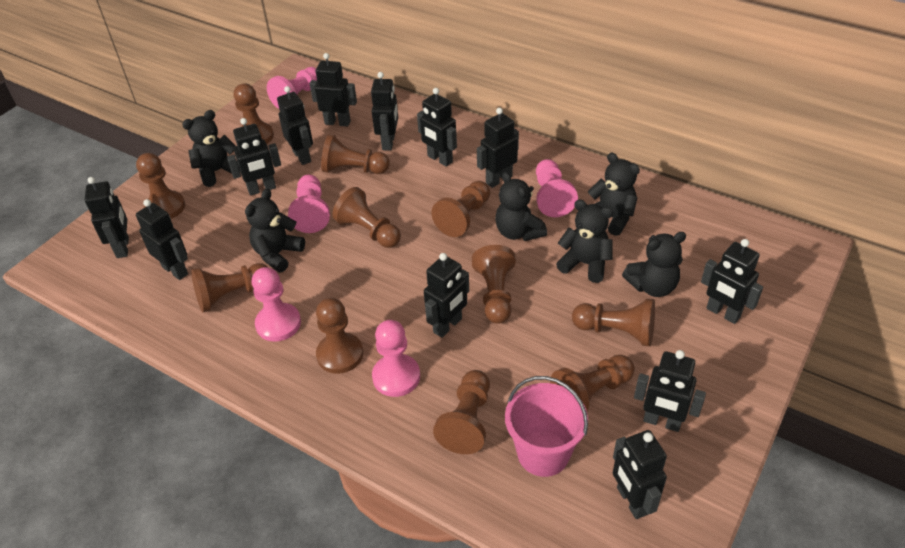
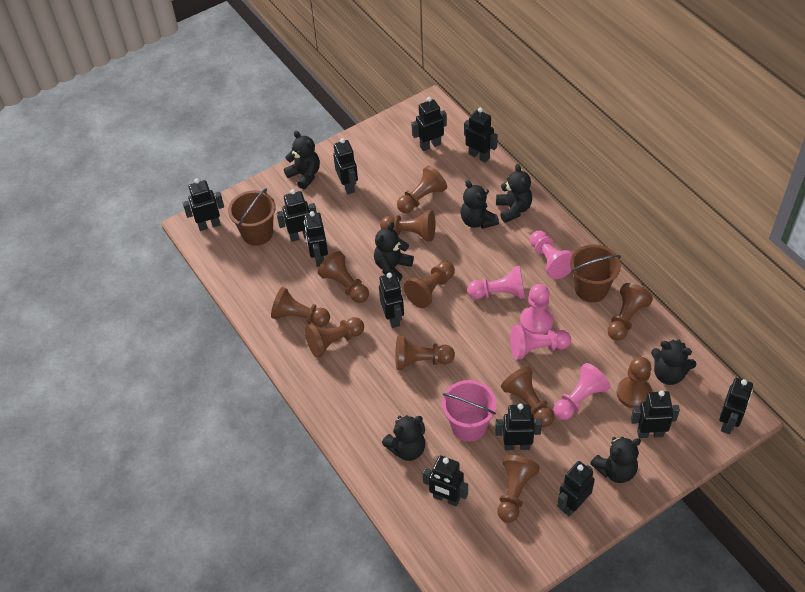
black teddy bear: 6 -> 7
brown bucket: 0 -> 2

